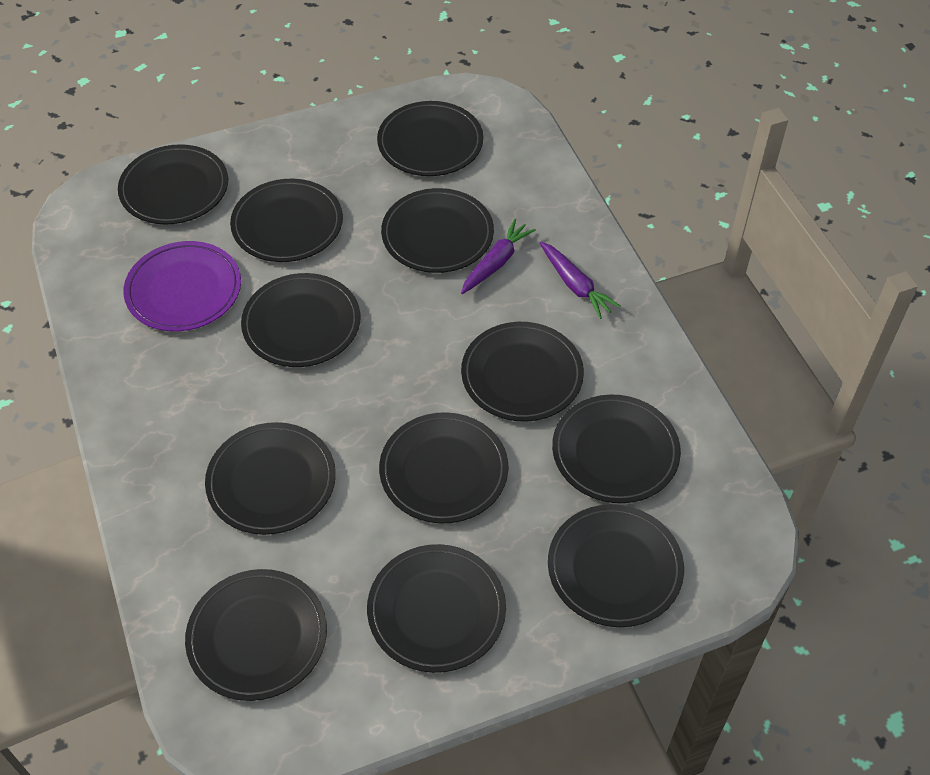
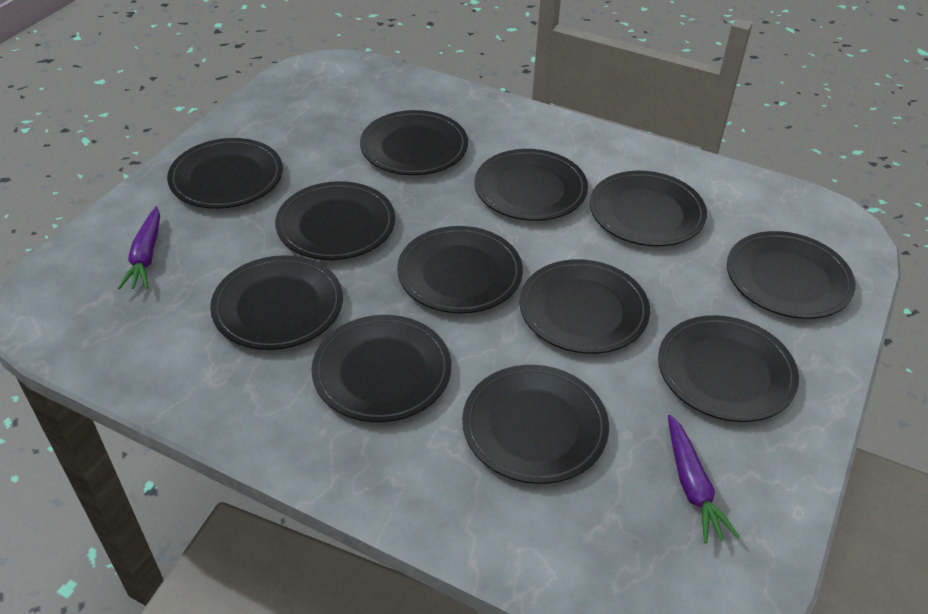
purple plate: 1 -> 0

